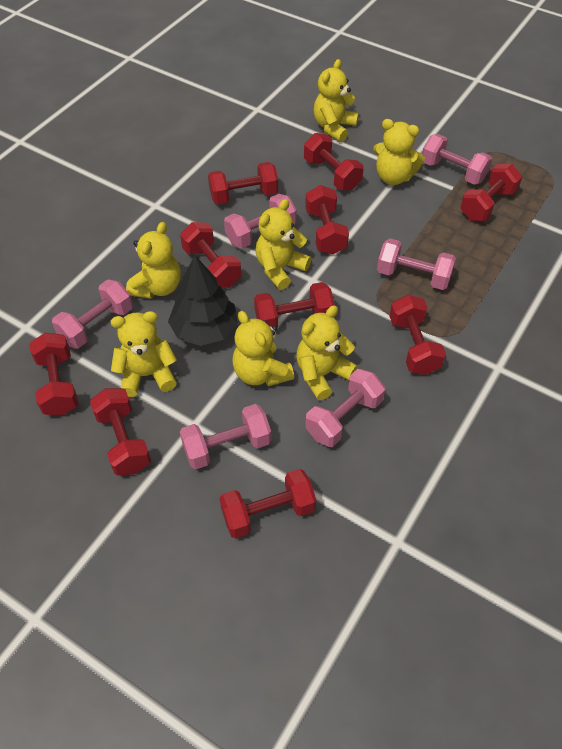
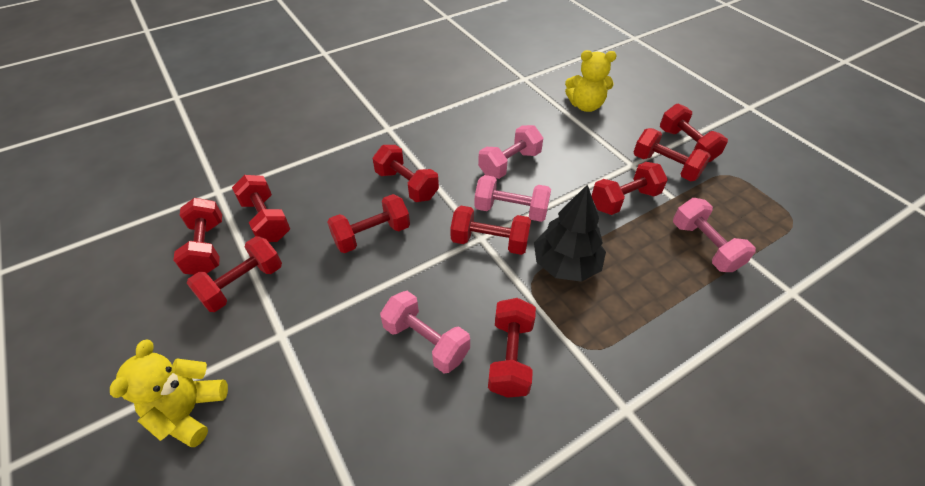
pink dumbbell: 6 -> 4
yellow teddy bear: 7 -> 2

